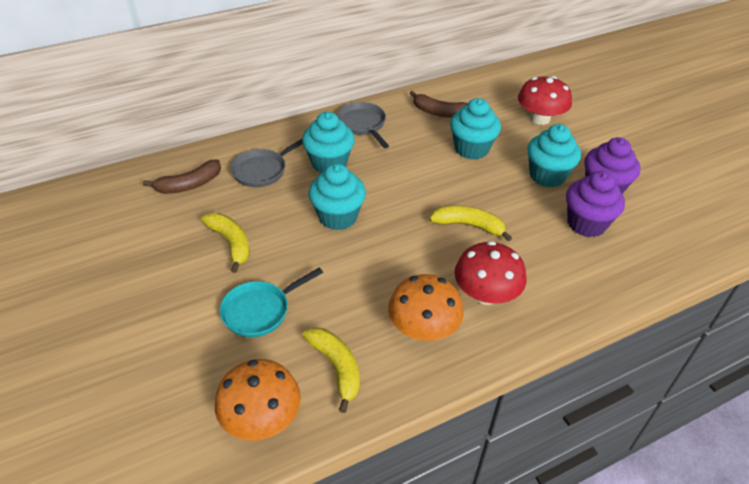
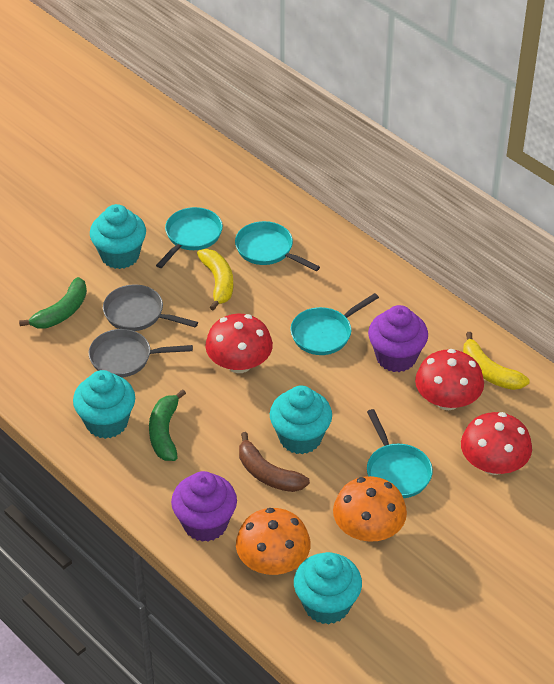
brown banana: 2 -> 1
green banana: 0 -> 2
red mushroom: 2 -> 3
turquoise pan: 1 -> 4
yellow banana: 3 -> 2

